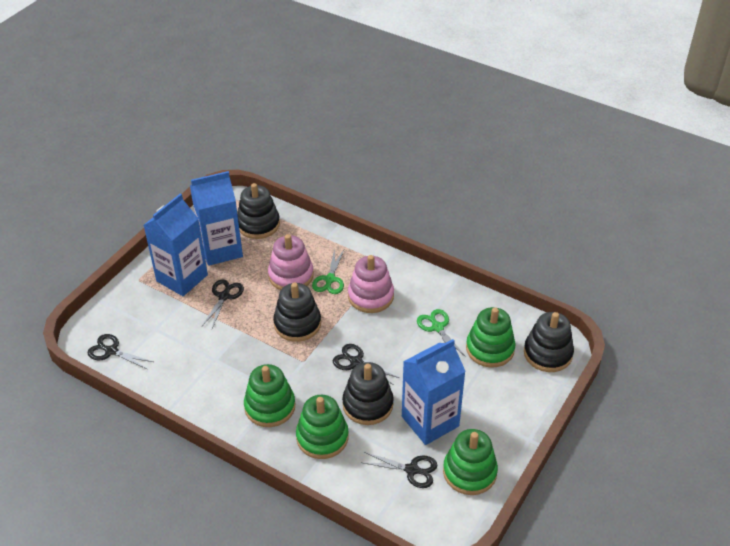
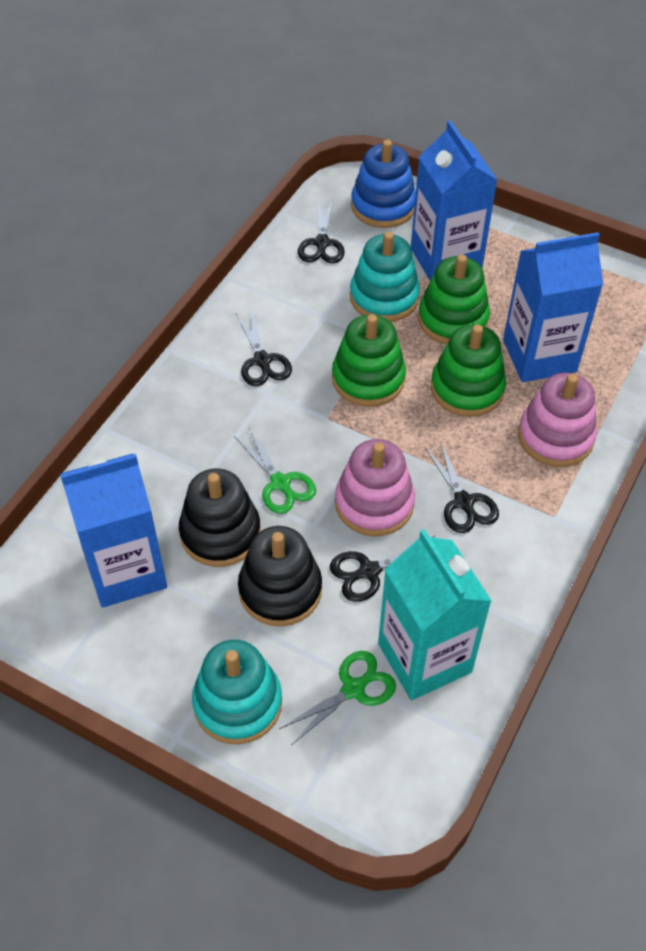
black stacking toy: 4 -> 2
blue stacking toy: 0 -> 1
green stacking toy: 4 -> 3
turquoise carton: 0 -> 1
turquoise stacking toy: 0 -> 2

